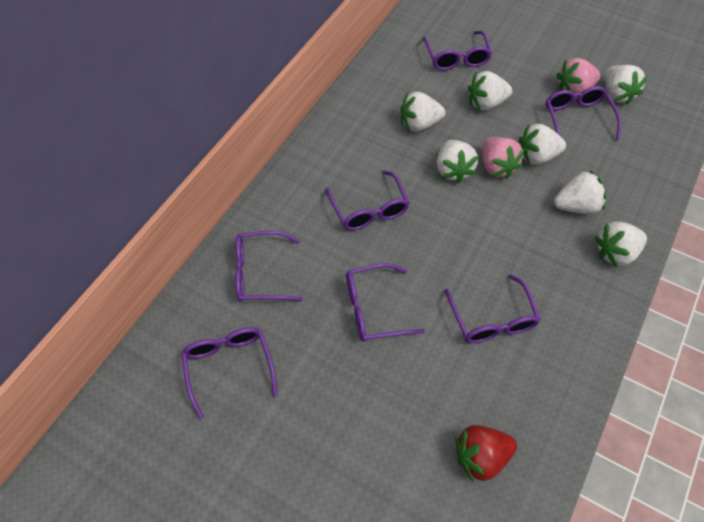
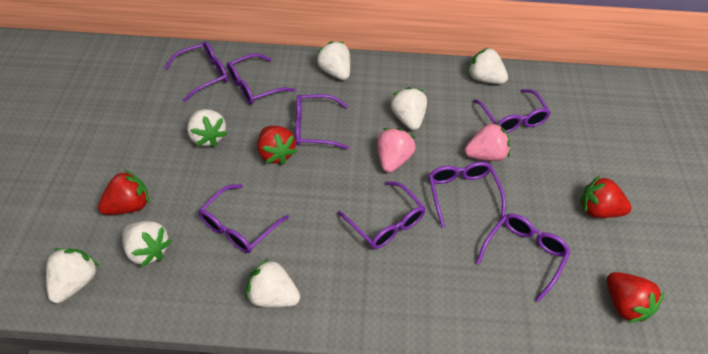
purple glasses: 7 -> 8
red strawberry: 1 -> 4

